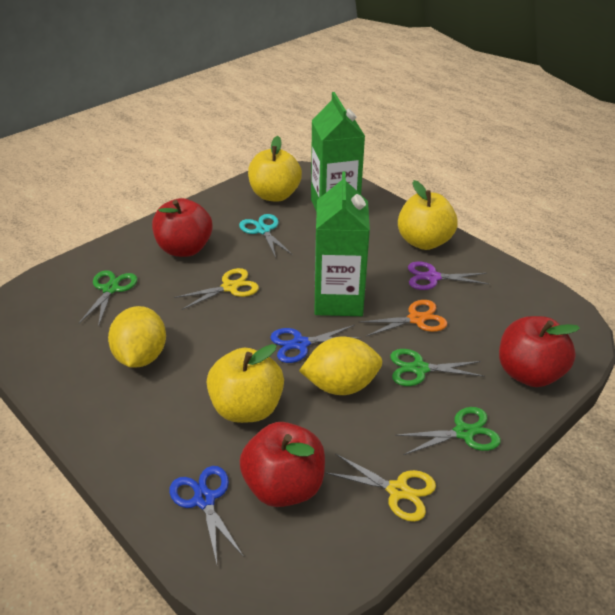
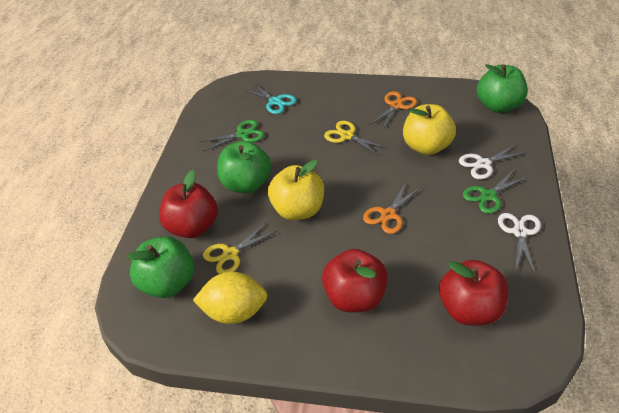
blue scissors: 2 -> 0
green apple: 0 -> 3
green carton: 2 -> 0
green scissors: 3 -> 2
orange scissors: 1 -> 2
purple scissors: 1 -> 0
white scissors: 0 -> 2
yellow apple: 3 -> 2
yellow lemon: 2 -> 1

